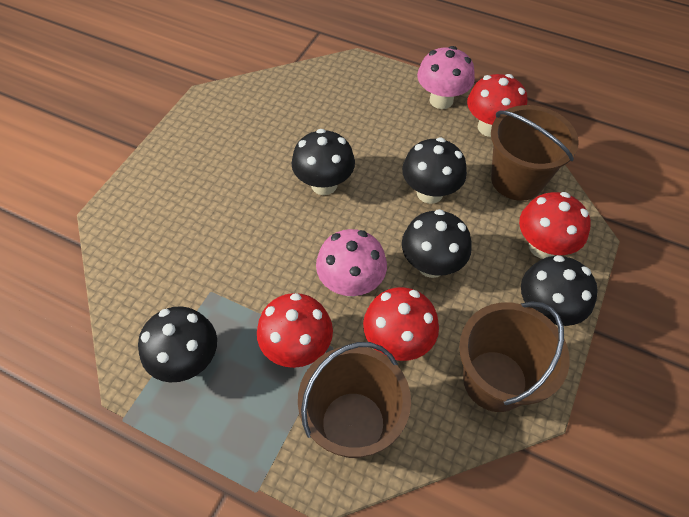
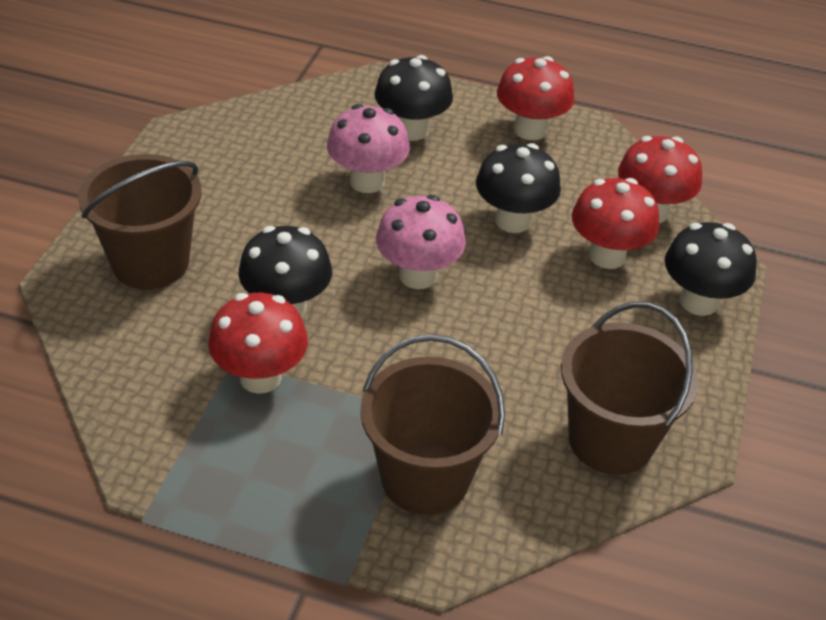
black mushroom: 5 -> 4

